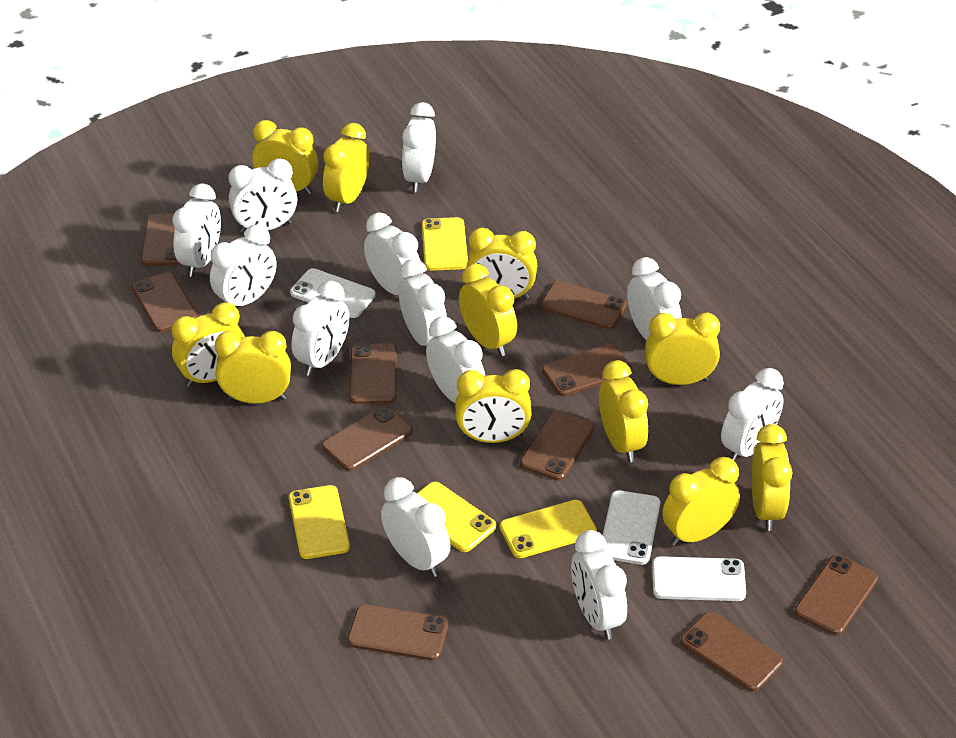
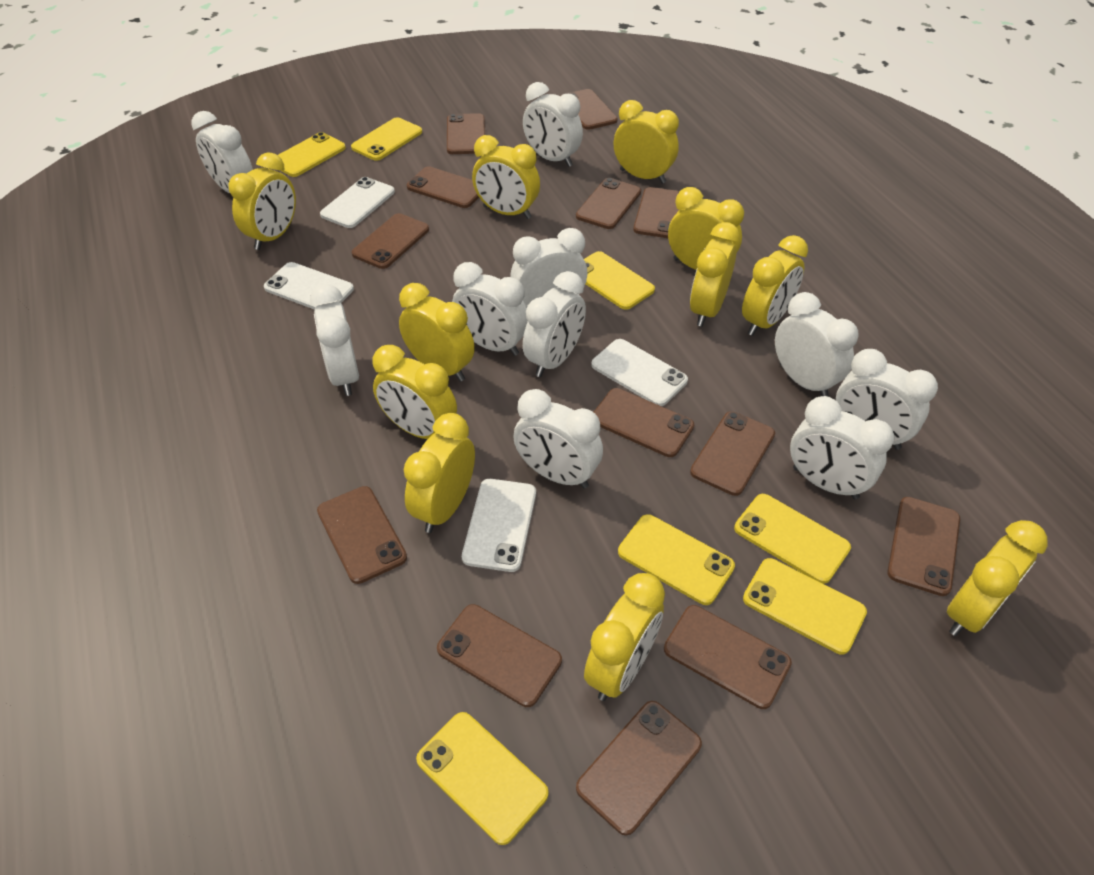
brown phone: 10 -> 13
white clock: 12 -> 10
white phone: 3 -> 4
yellow phone: 4 -> 7

